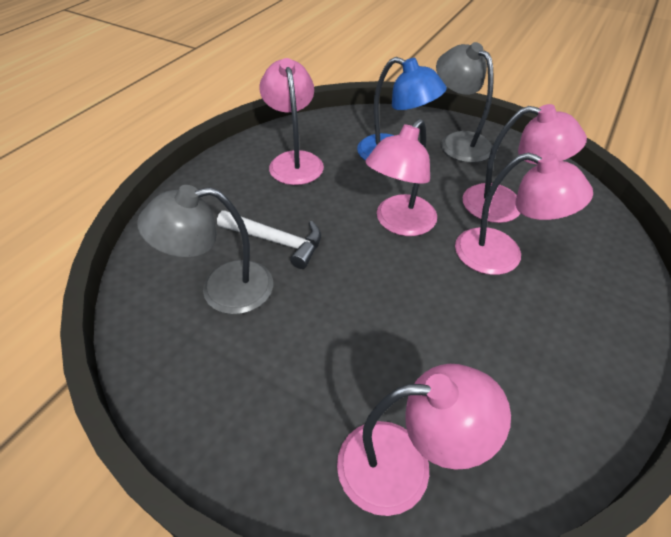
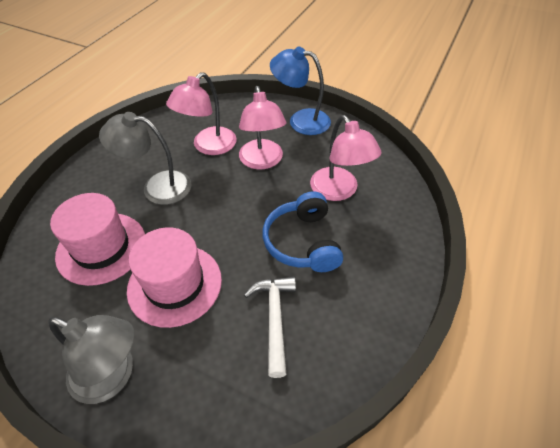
blue headphones: 0 -> 1
pink hat: 0 -> 2
pink lamp: 5 -> 3

